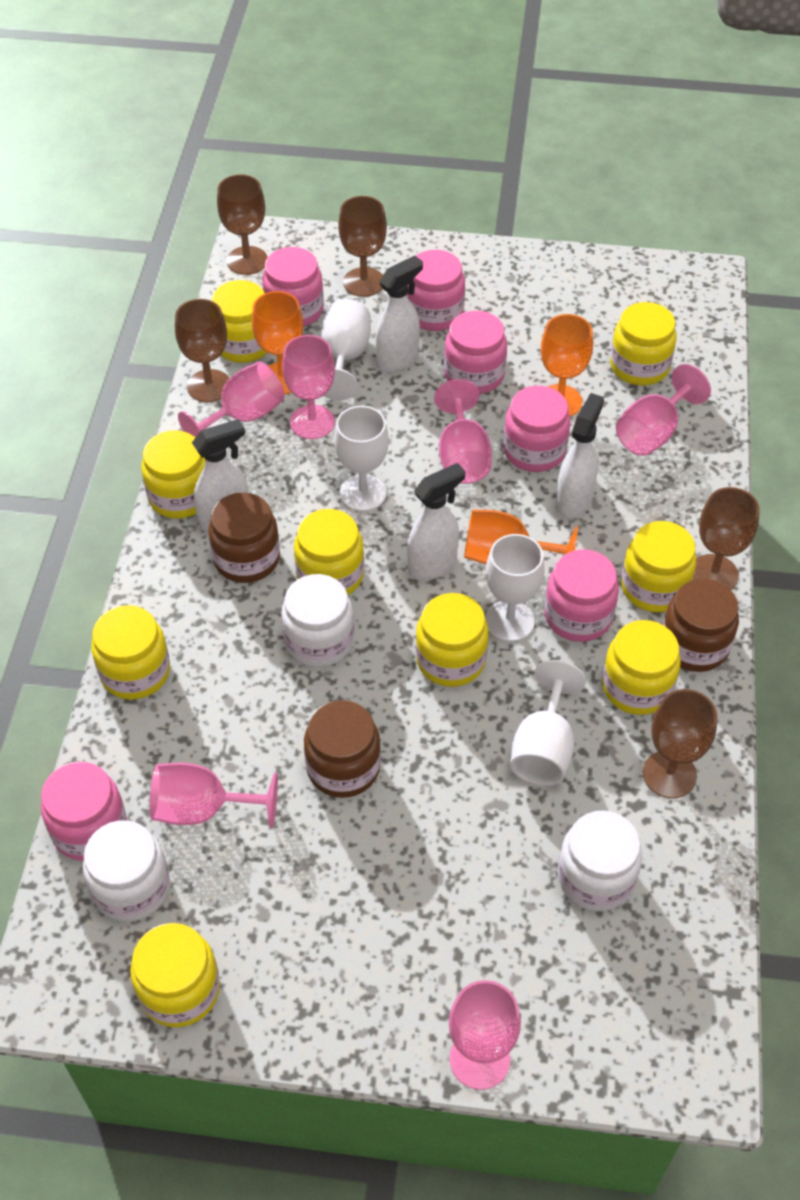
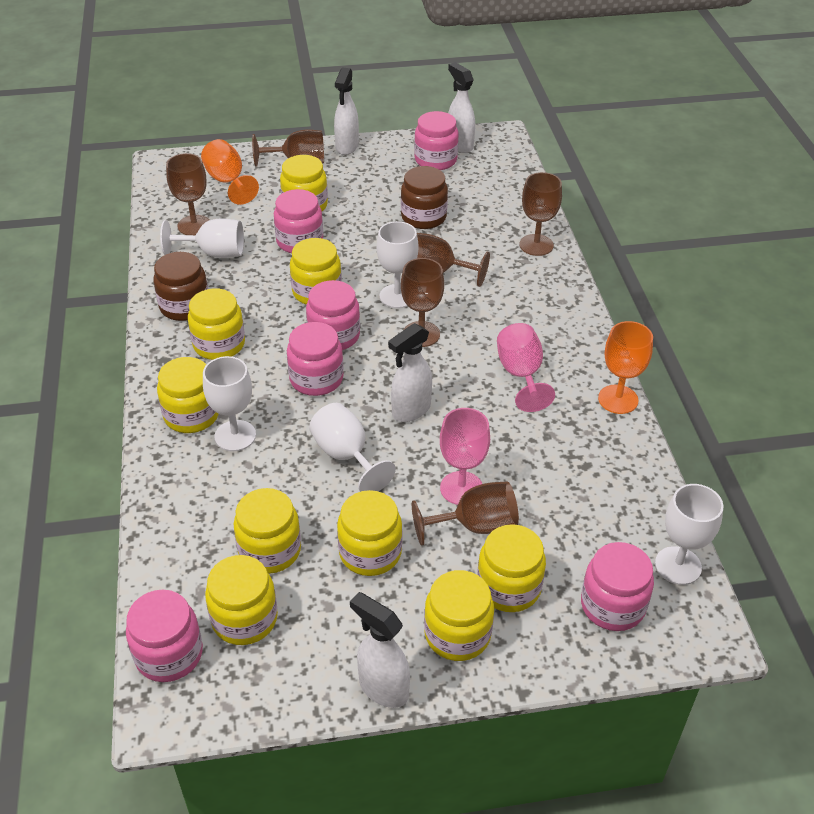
brown goblet: 5 -> 6
brown jar: 3 -> 2
orange goblet: 3 -> 2
pink goblet: 6 -> 2
white goblet: 4 -> 5
white jar: 3 -> 0

